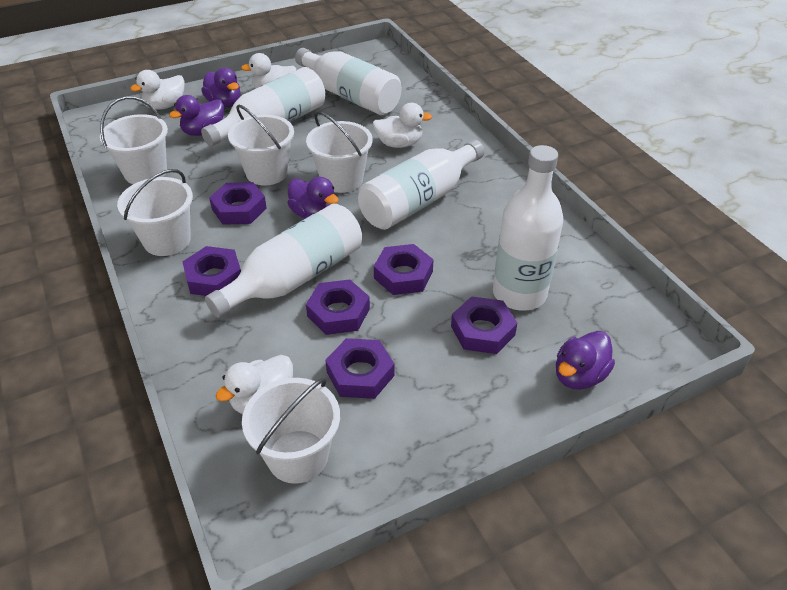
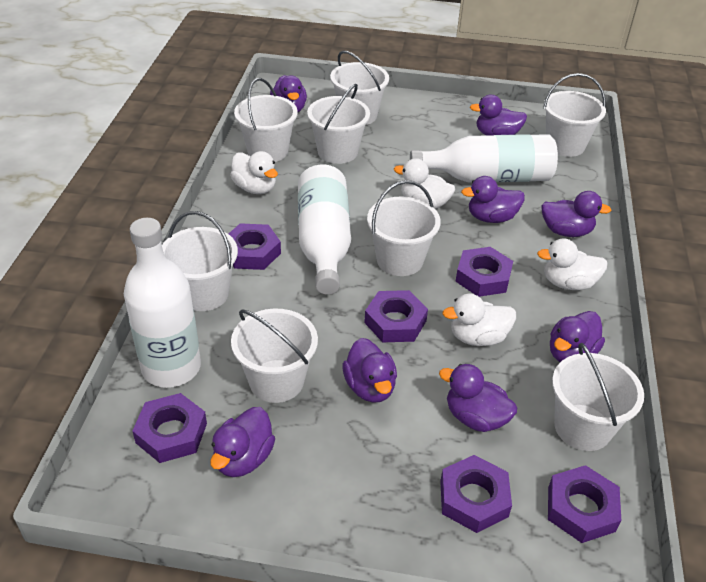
purple duck: 4 -> 8
white bottle: 5 -> 3
white bucket: 5 -> 8

